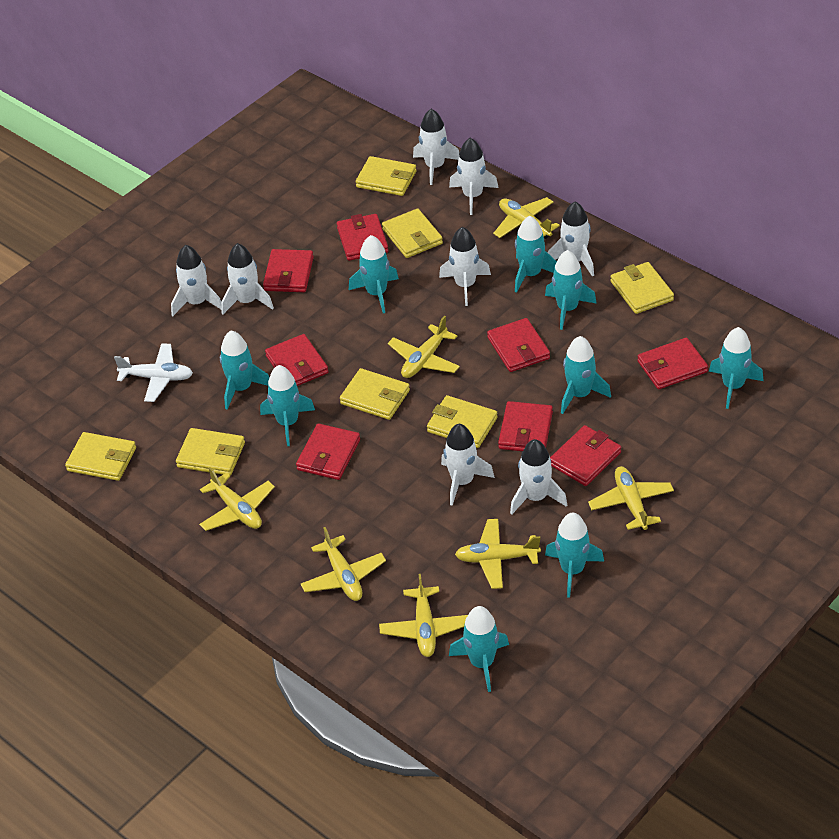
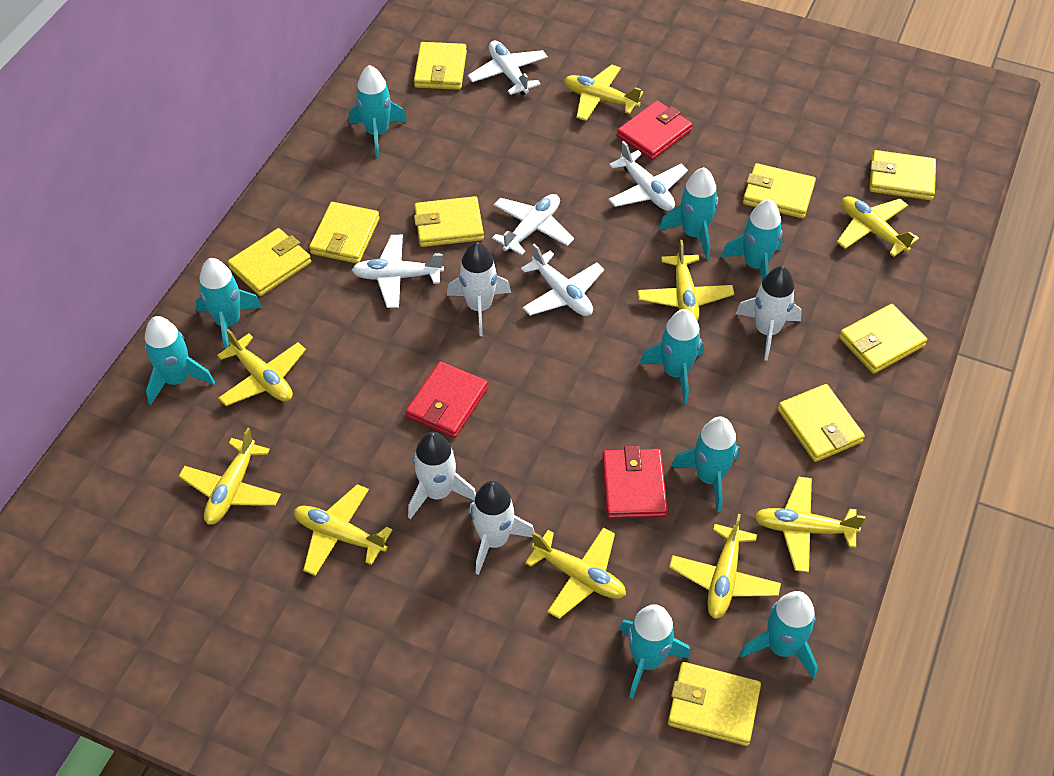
red wallet: 8 -> 3
white plane: 1 -> 5
white rocket: 8 -> 4
yellow plane: 7 -> 9
yellow wallet: 7 -> 9

